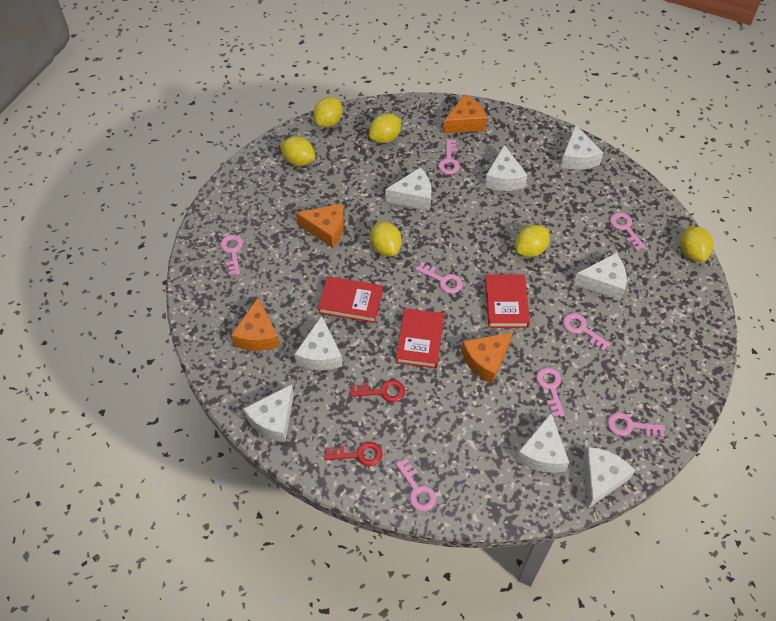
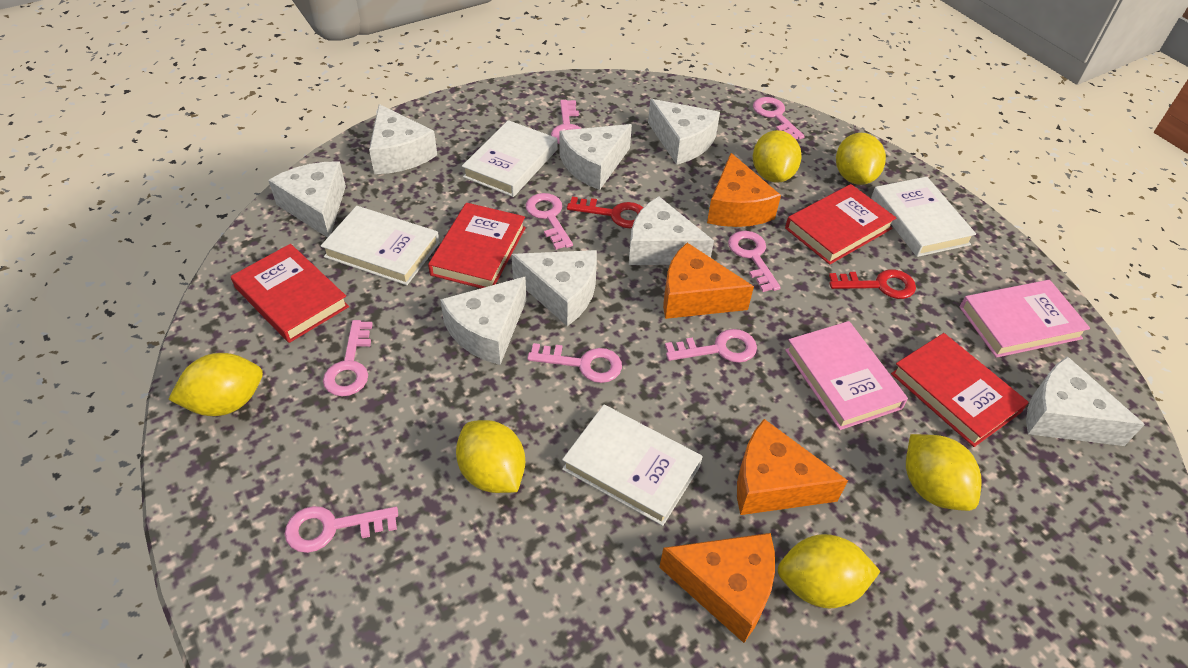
pink book: 0 -> 2
red book: 3 -> 4
white book: 0 -> 4

